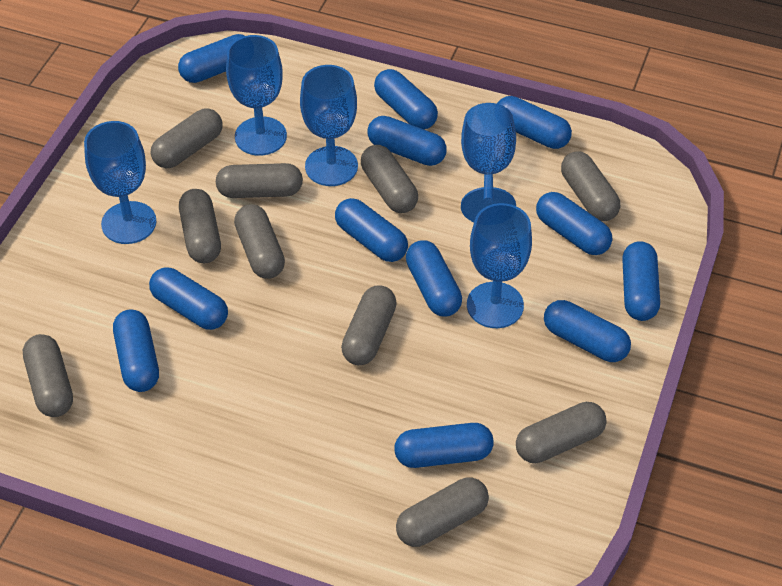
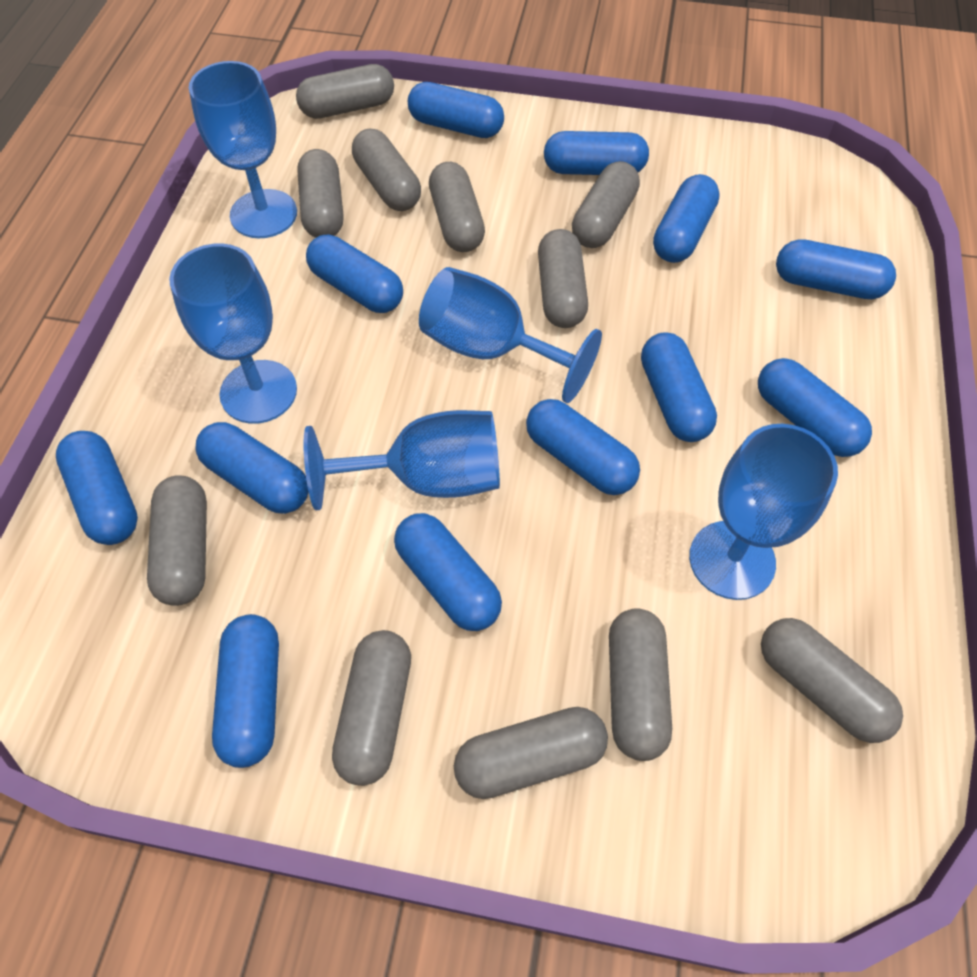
grey capsule: 10 -> 11

